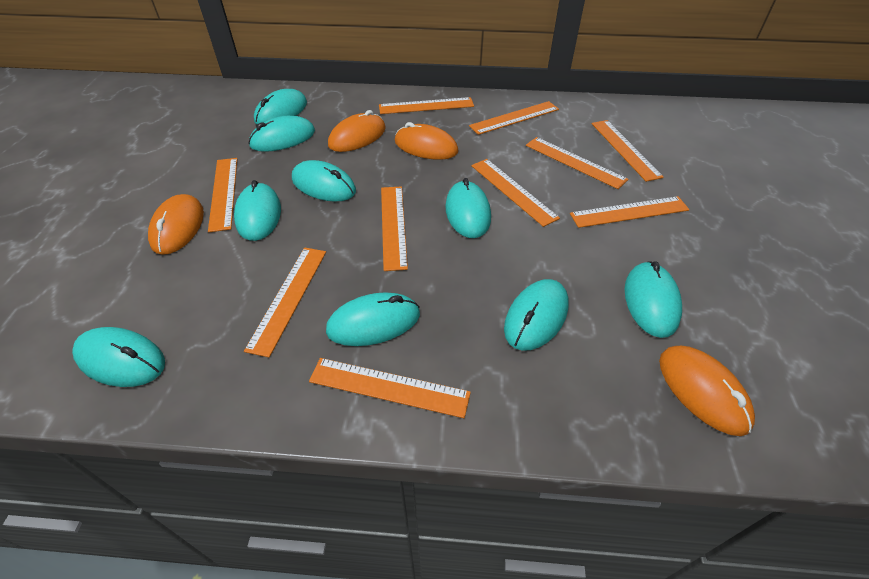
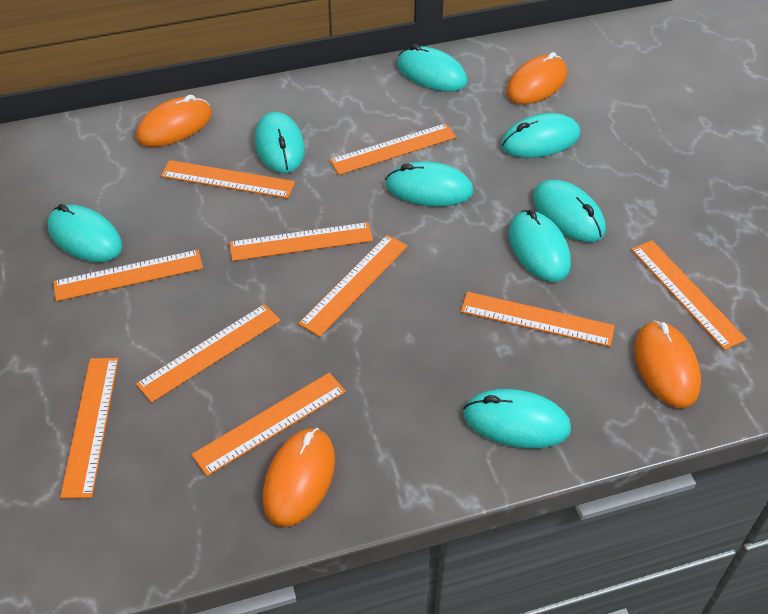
turquoise mouse: 9 -> 8

